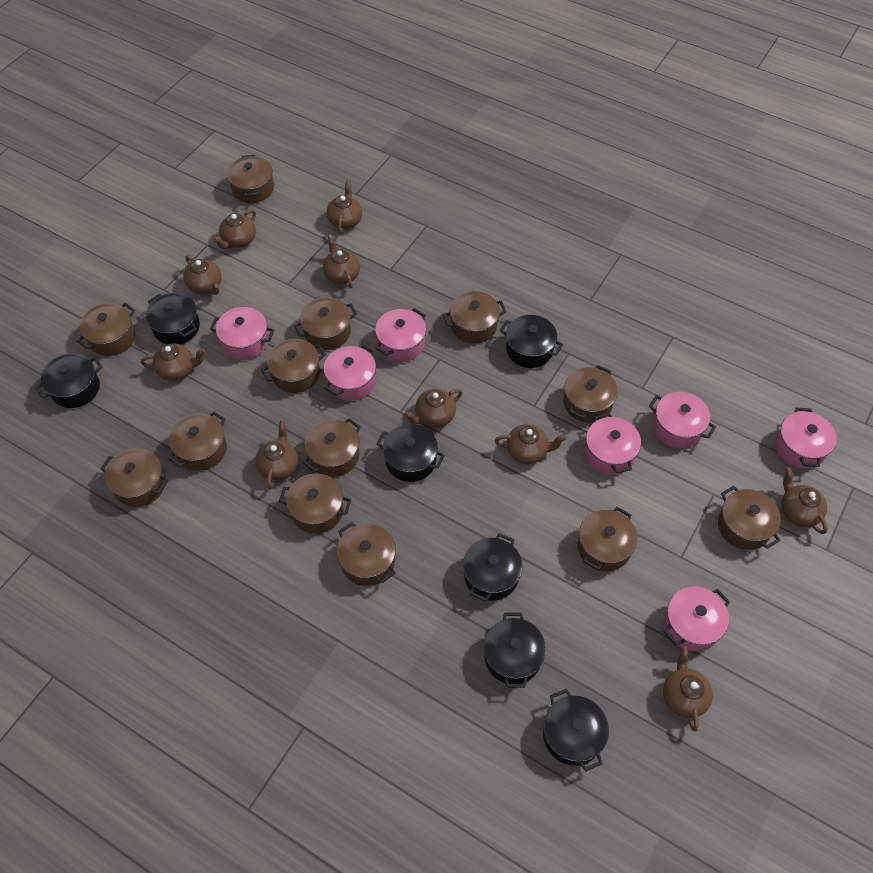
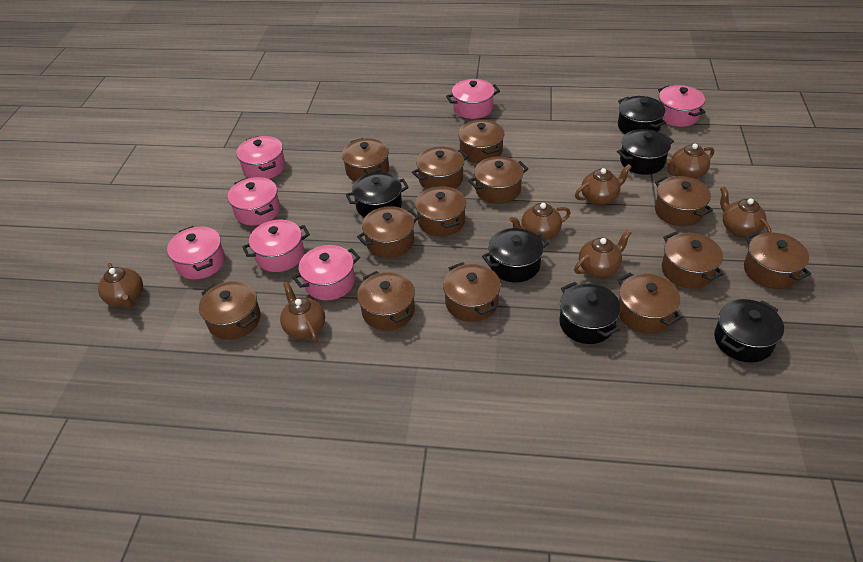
black pot: 7 -> 6
brown teapot: 10 -> 7

